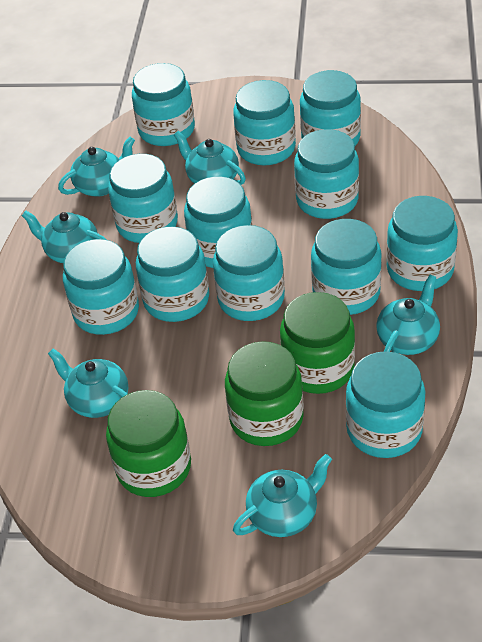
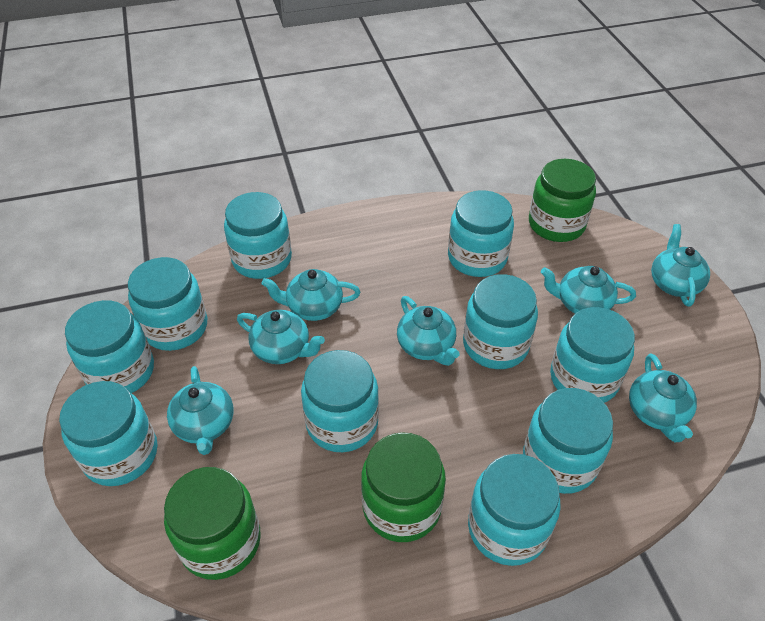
turquoise jar: 12 -> 10
turquoise teapot: 6 -> 7

